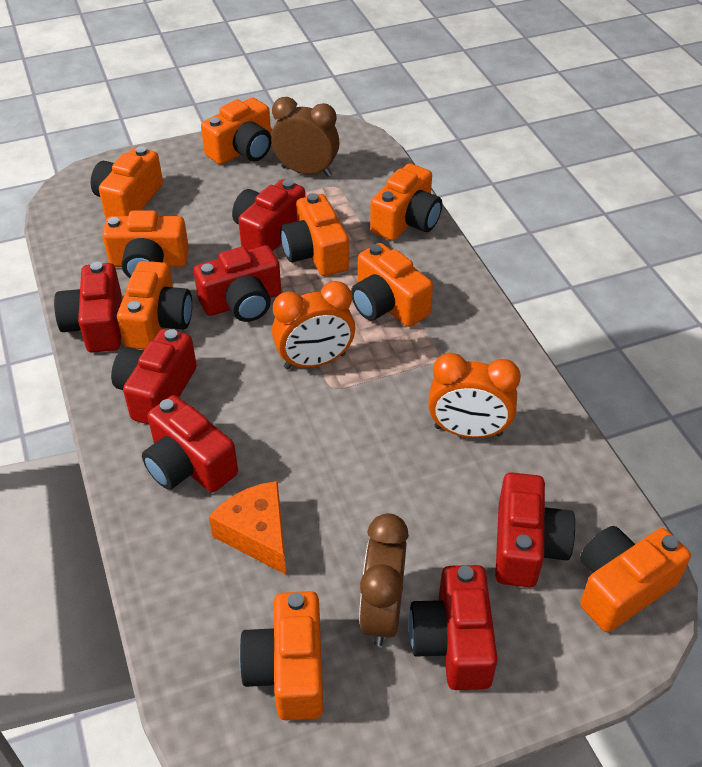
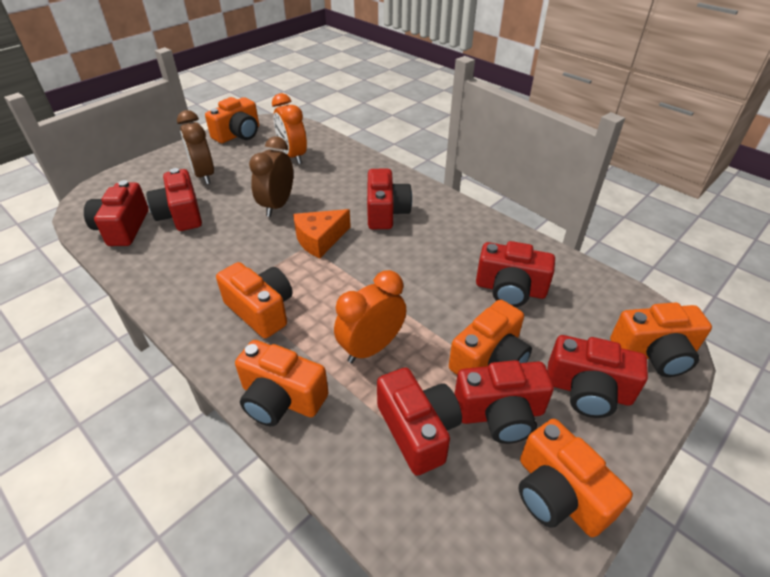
orange camera: 9 -> 6

